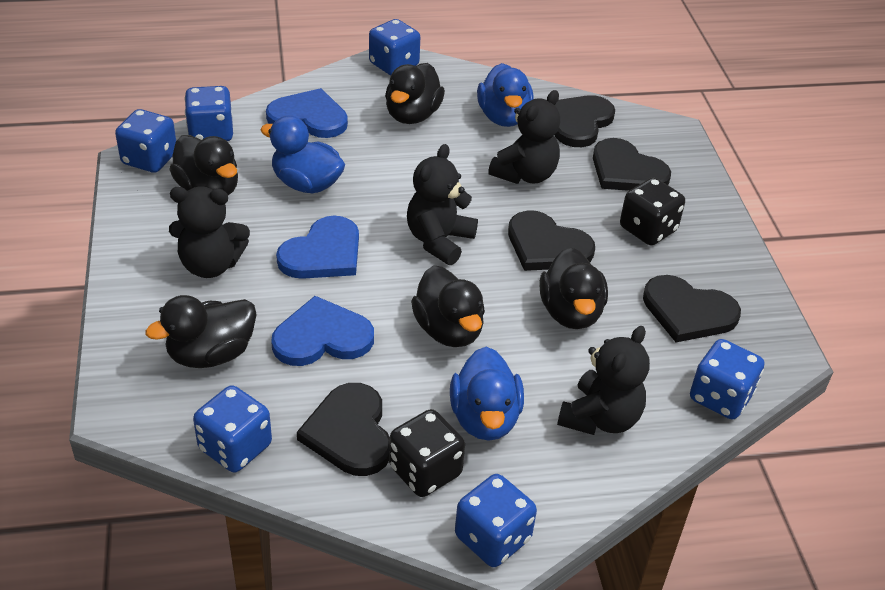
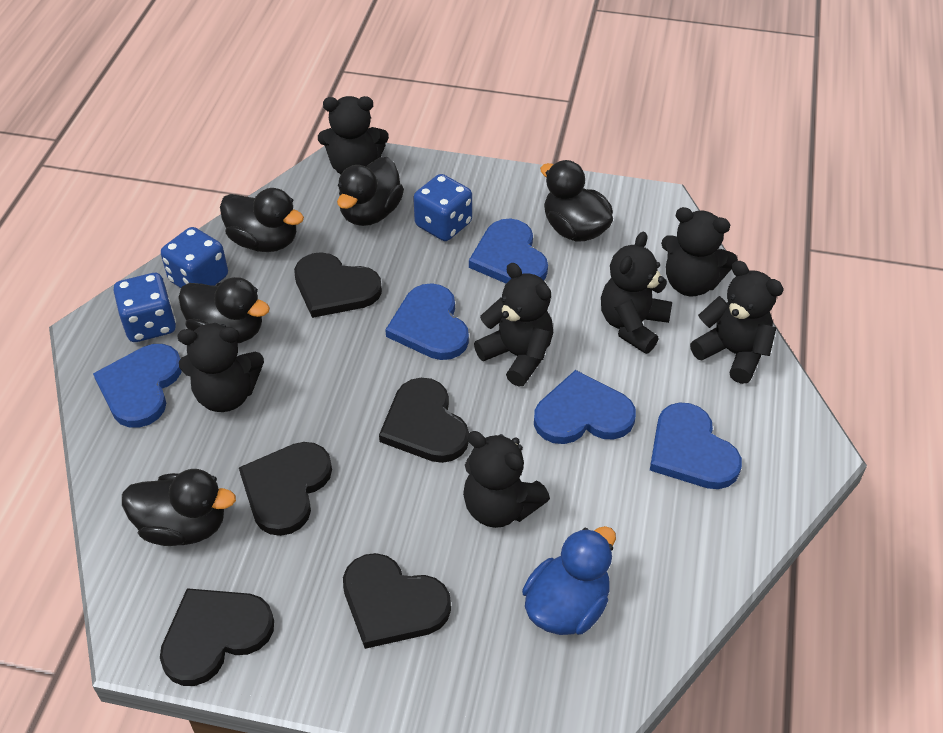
black dice: 2 -> 0
black teddy bear: 4 -> 7
blue dice: 6 -> 3
blue duck: 3 -> 1
blue heart: 3 -> 5

